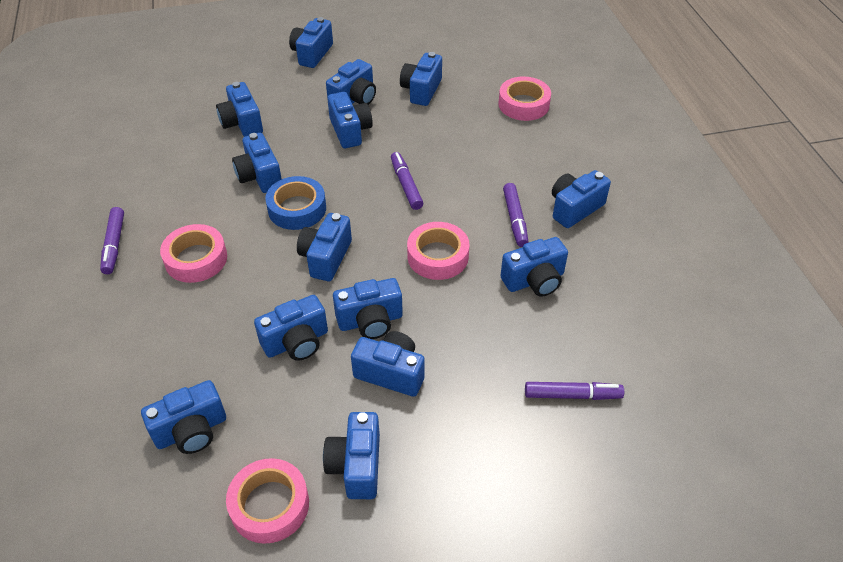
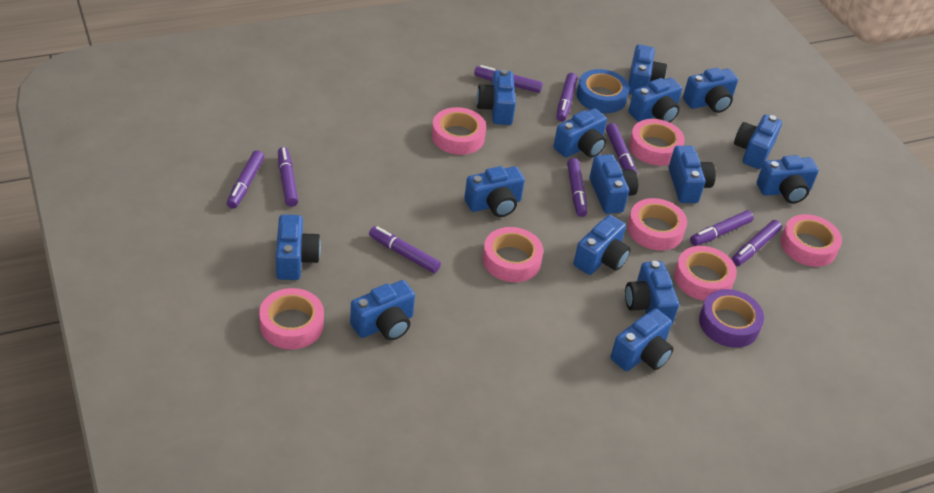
blue camera: 14 -> 15
pink tape: 4 -> 7
purple marker: 4 -> 9
purple tape: 0 -> 1

